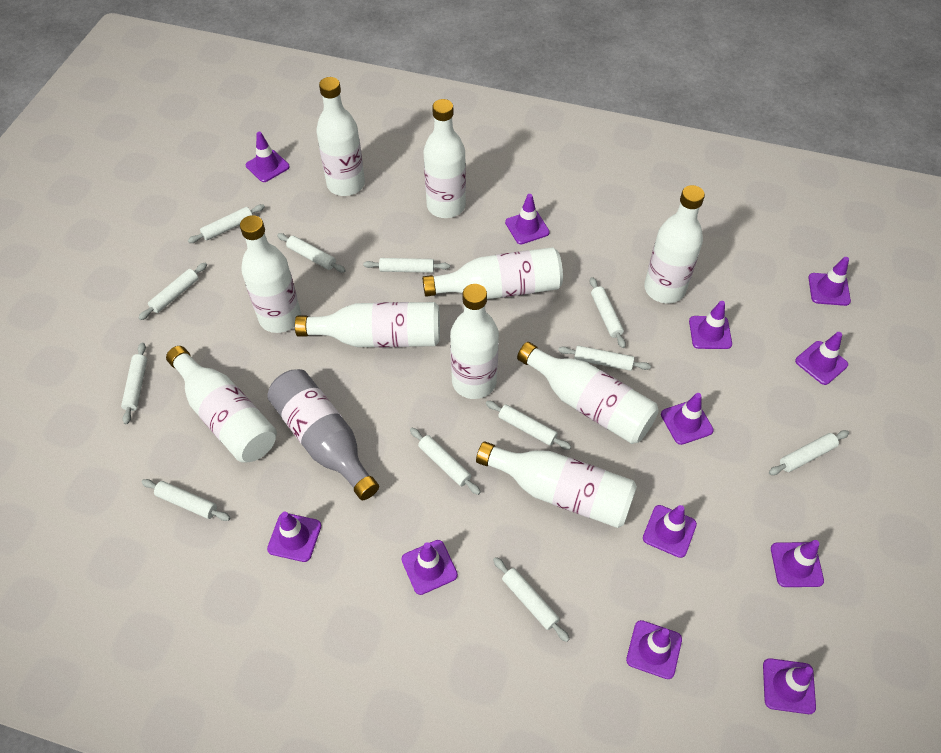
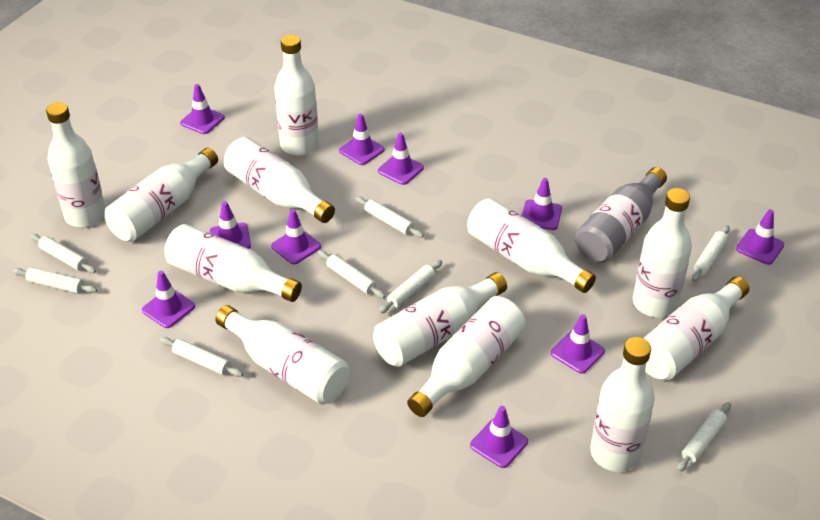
purple traffic cone: 12 -> 10
white bottle: 10 -> 12
white rolling pin: 12 -> 8

